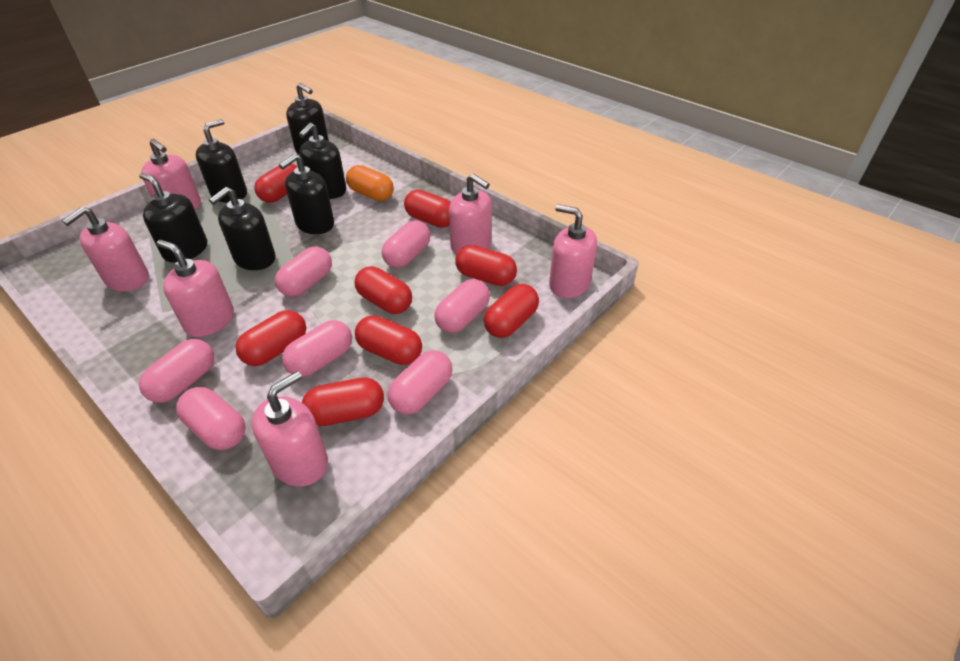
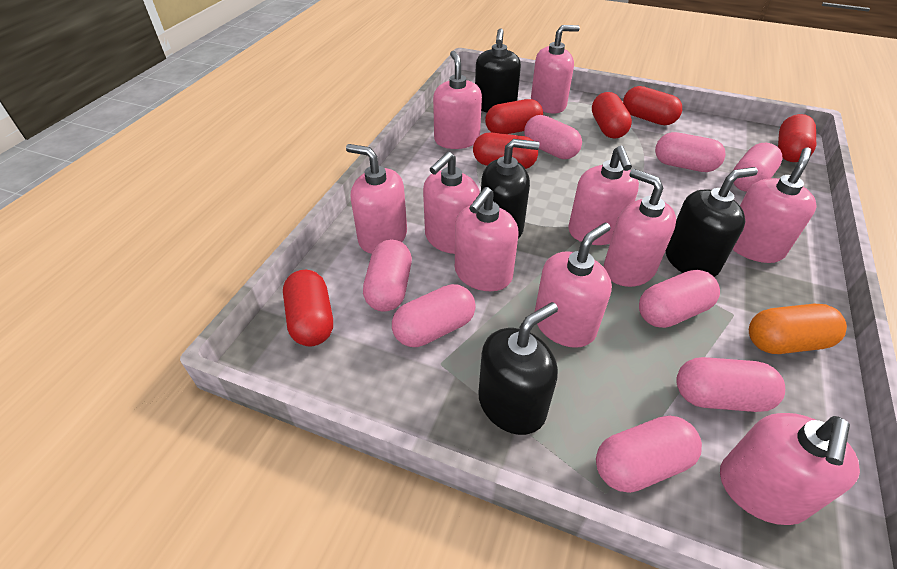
black soap dispenser: 6 -> 4
pink capsule: 7 -> 8
pink soap dispenser: 6 -> 10
red capsule: 8 -> 6

